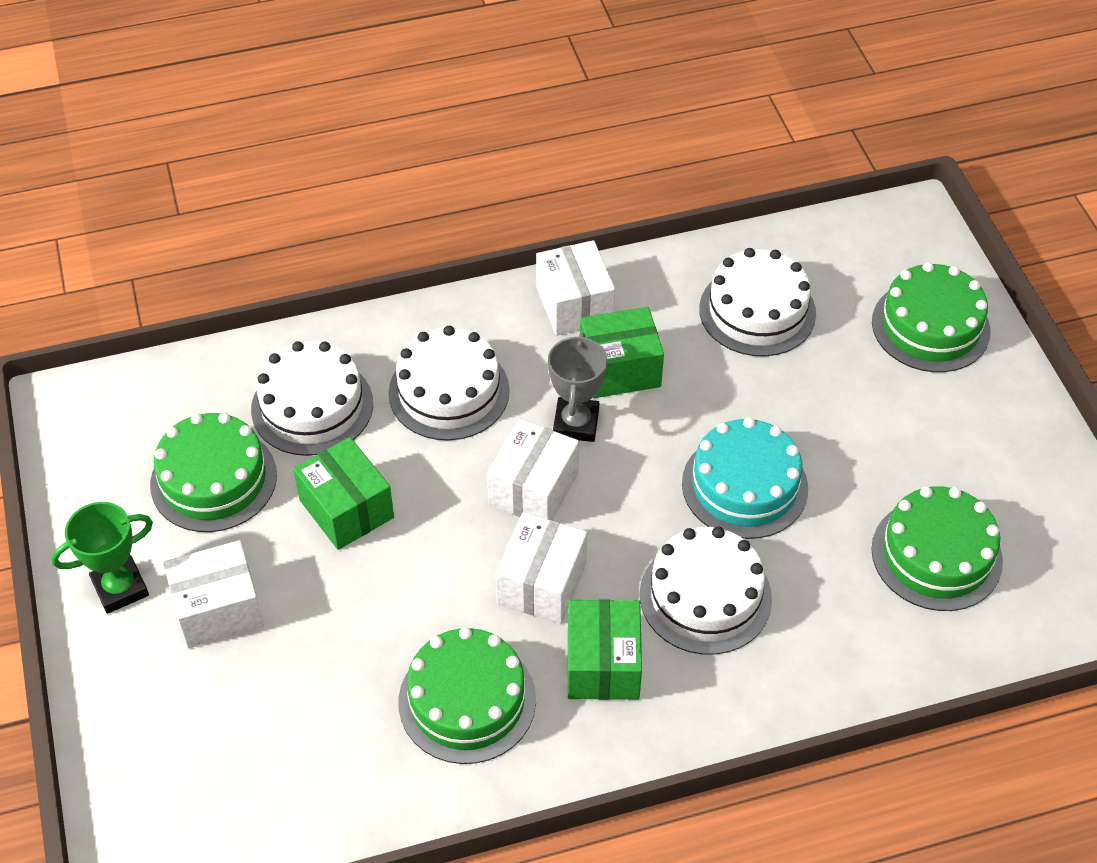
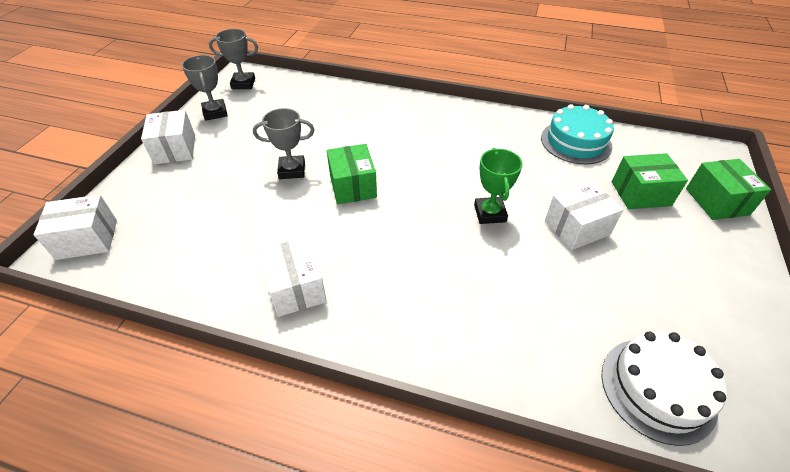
green cake: 4 -> 0
grey trophy: 1 -> 3
white cake: 4 -> 1

